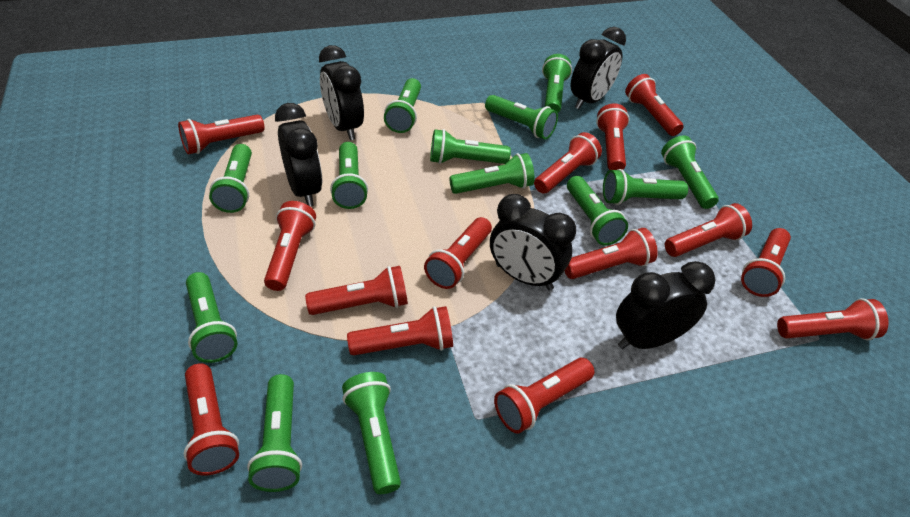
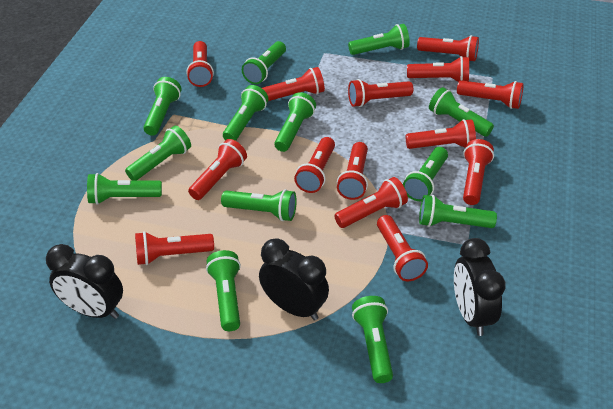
black clock: 5 -> 3

